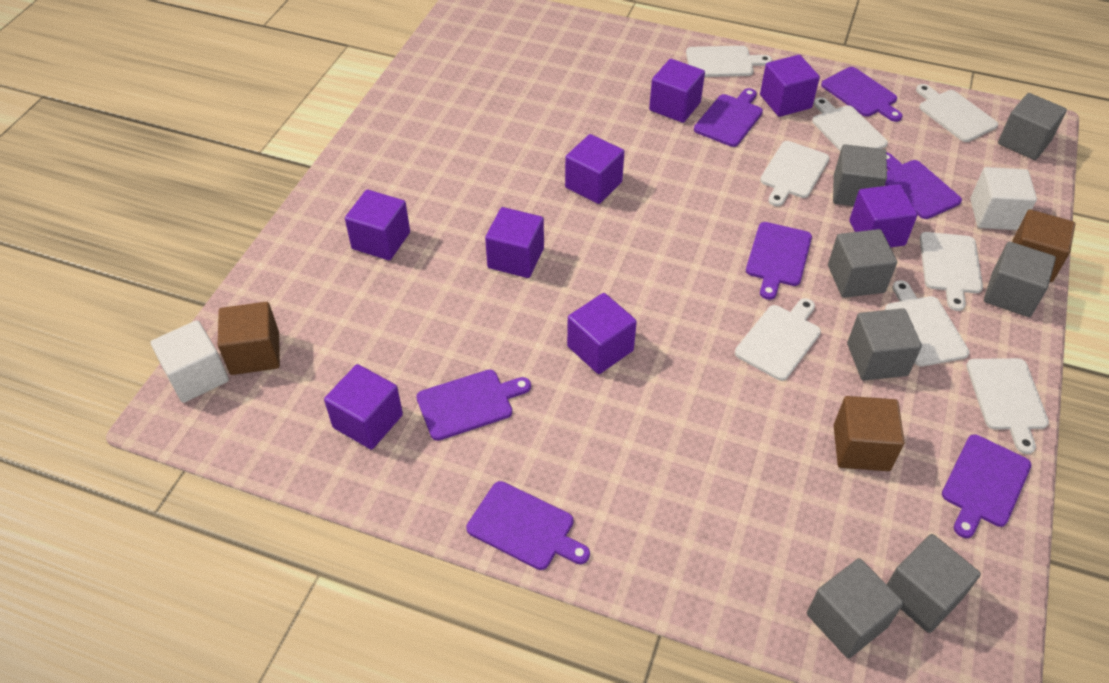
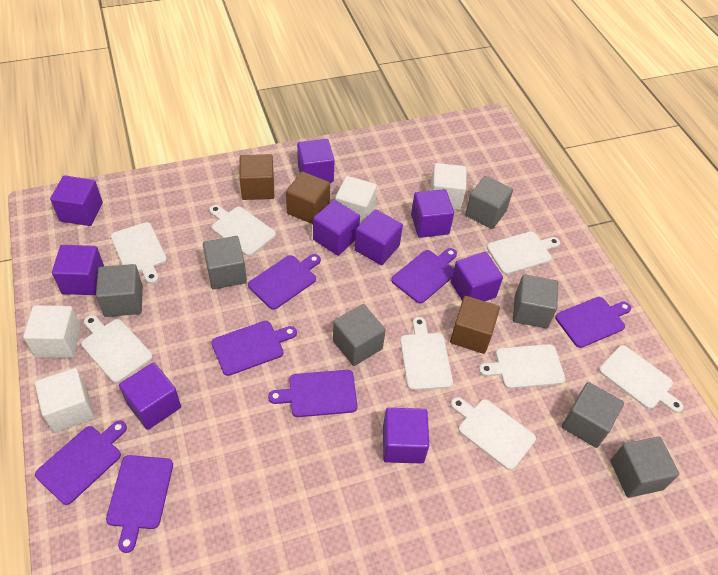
purple cube: 8 -> 9
white cube: 2 -> 4

